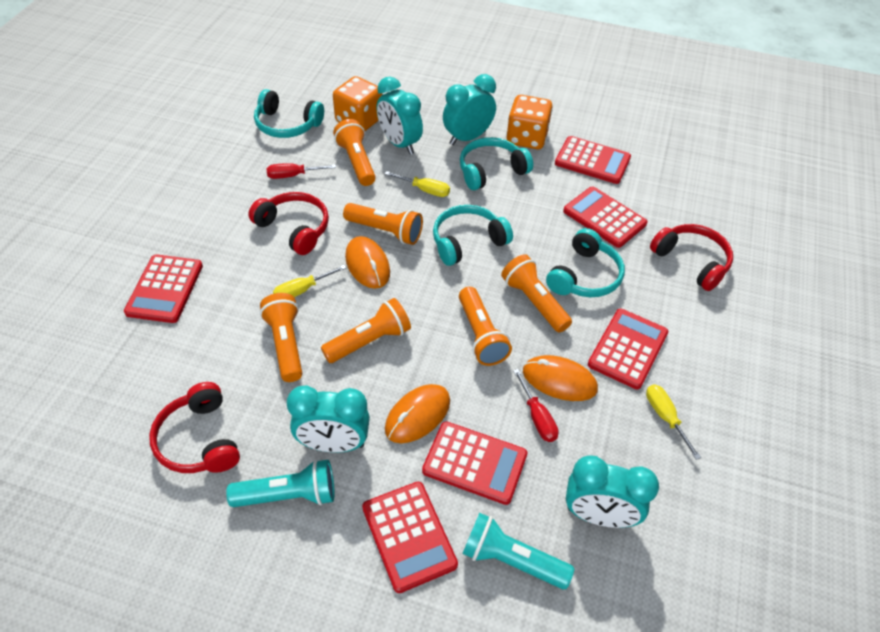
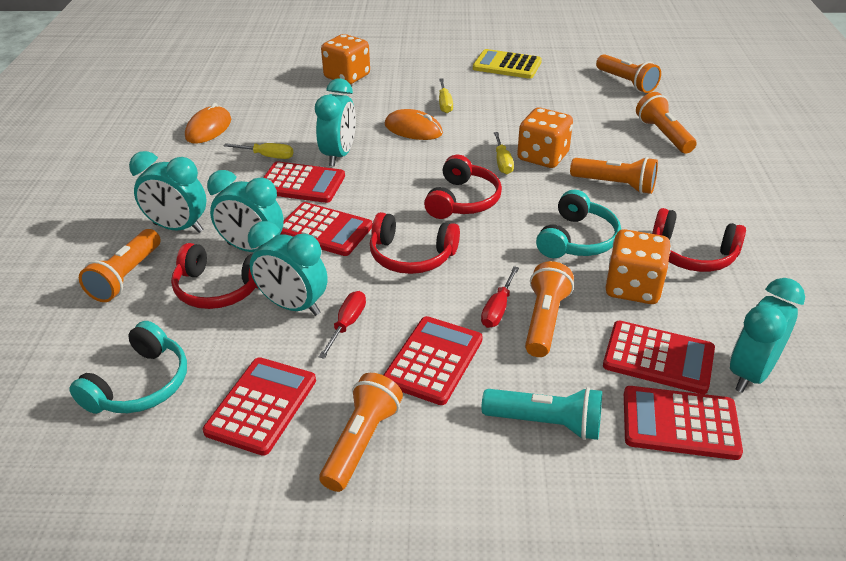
orange dice: 2 -> 3
orange mouse: 3 -> 2
red headphones: 3 -> 4
turquoise clock: 4 -> 5
turquoise flashlight: 2 -> 1
turquoise headphones: 4 -> 2
yellow calculator: 0 -> 1

